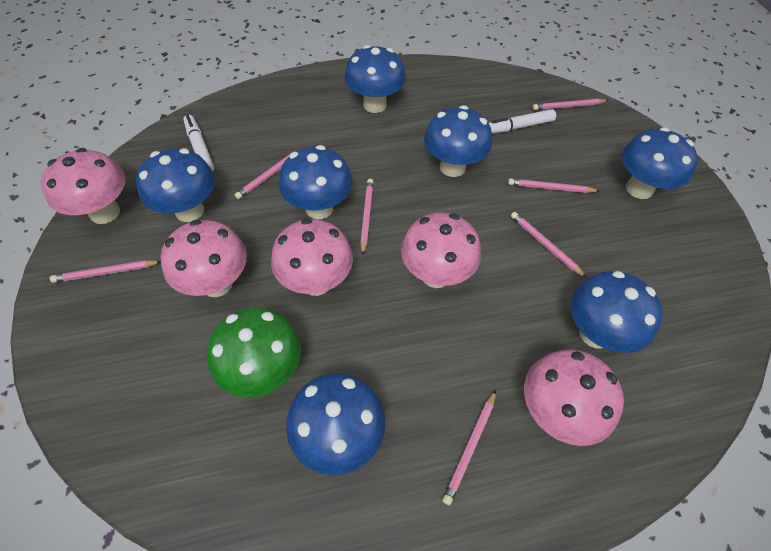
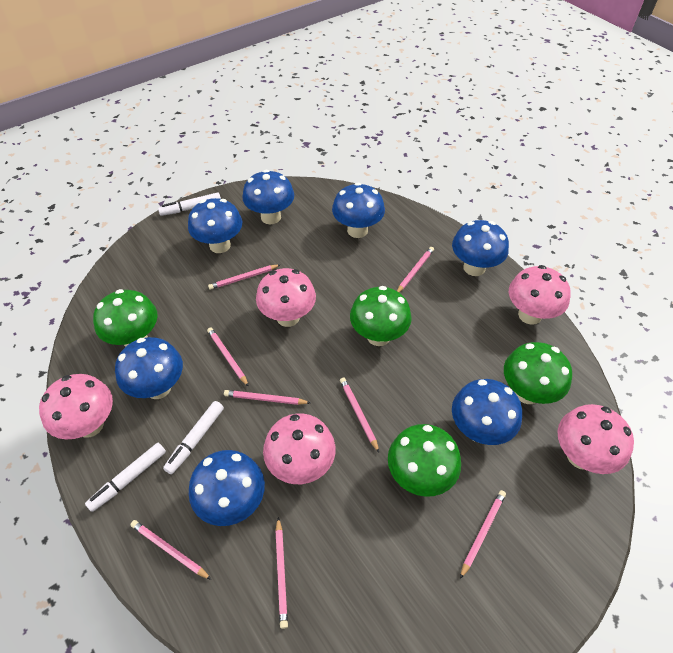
green mushroom: 1 -> 4
pink pencil: 7 -> 8
white marker: 2 -> 3

